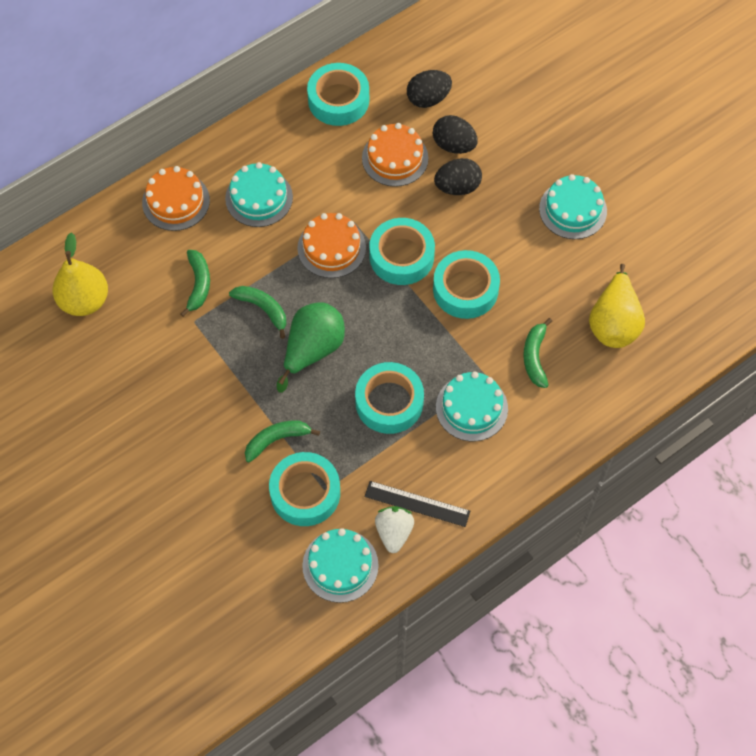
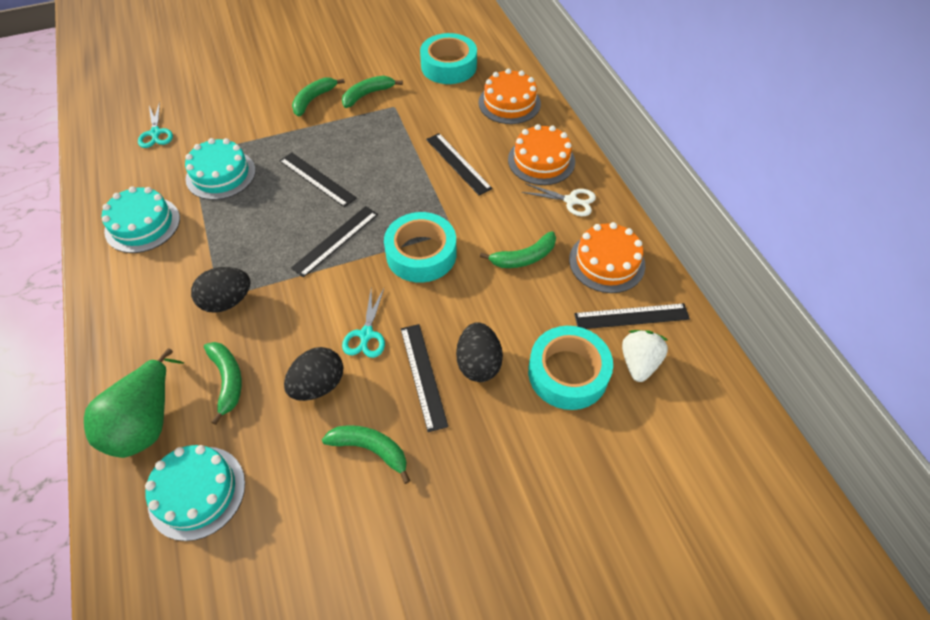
black ruler: 1 -> 5
green banana: 4 -> 5
turquoise cake: 4 -> 3
turquoise scissors: 0 -> 2
turquoise tape: 5 -> 3
white scissors: 0 -> 1
yellow pear: 2 -> 0

